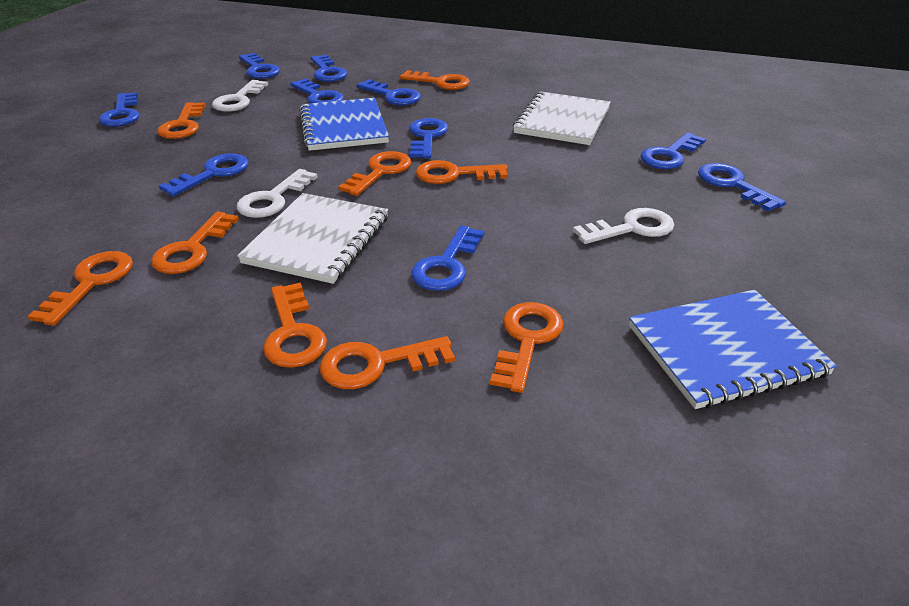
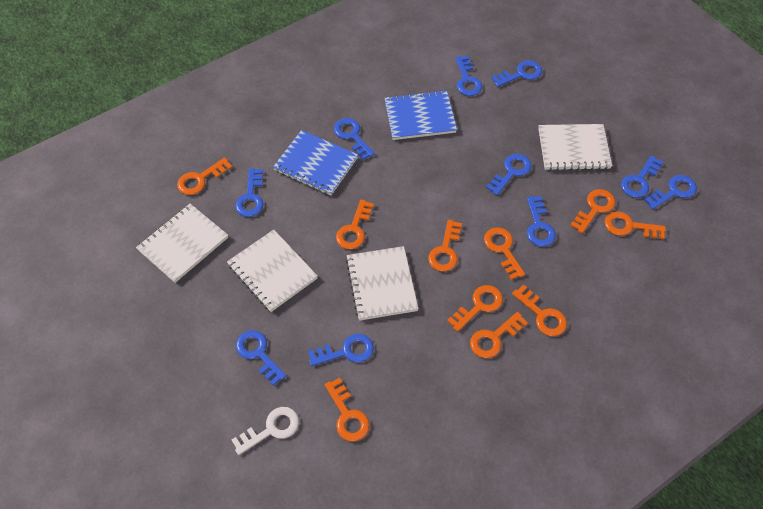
orange key: 9 -> 10
white key: 3 -> 1
white notebook: 2 -> 4

